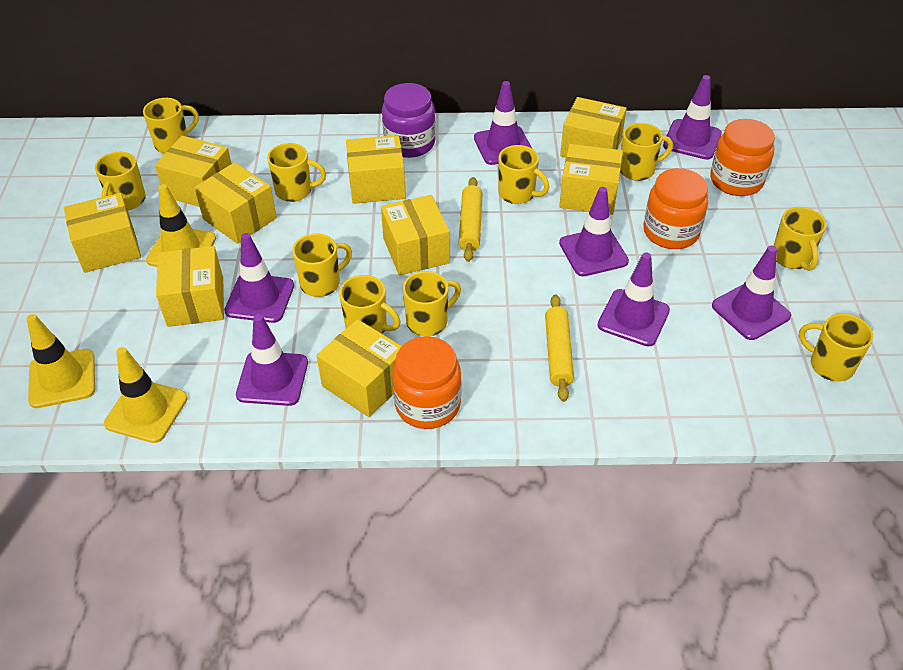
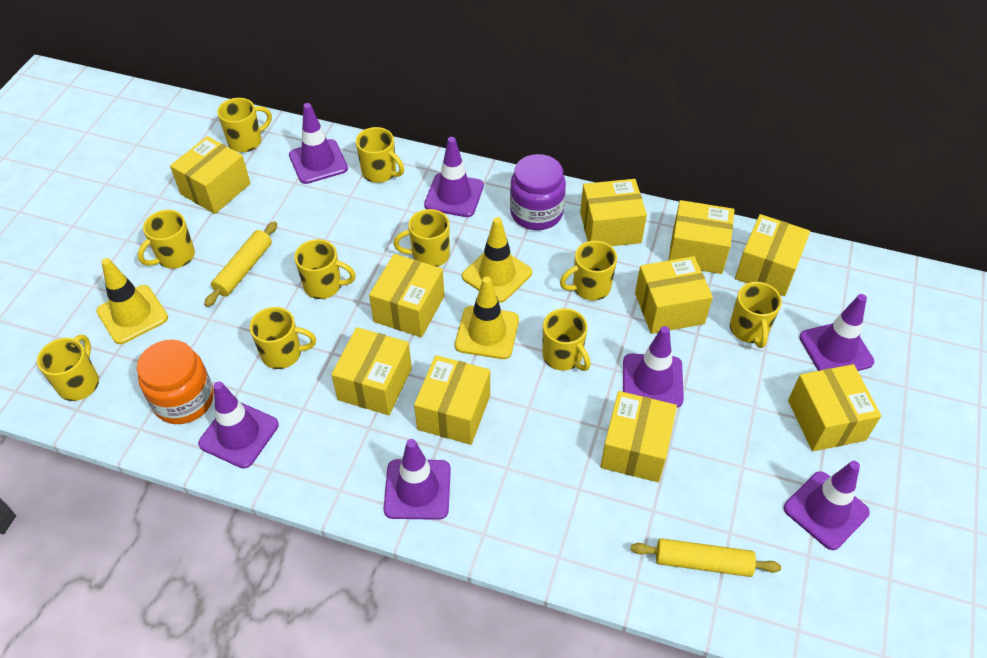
orange jar: 3 -> 1
yellow box: 9 -> 10

